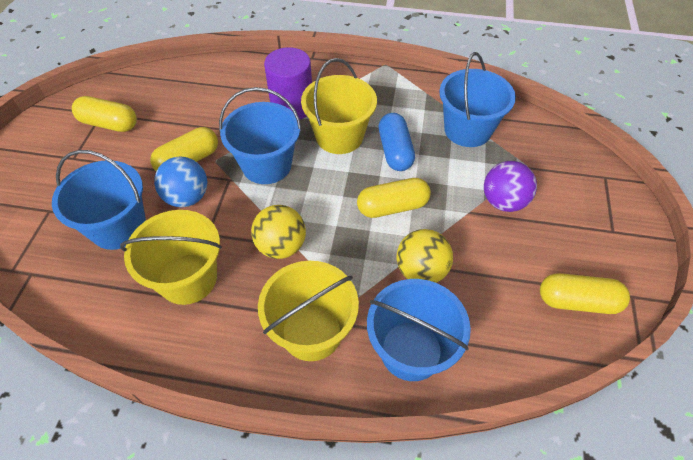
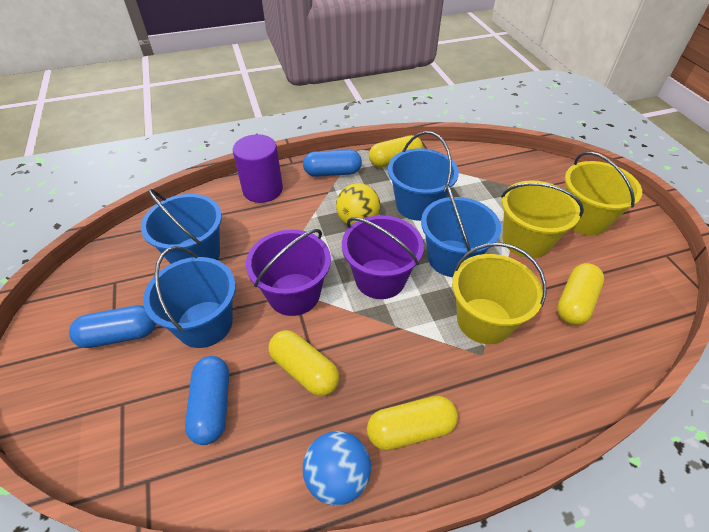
blue capsule: 1 -> 3
purple ball: 1 -> 0
purple bucket: 0 -> 2
yellow ball: 2 -> 1

